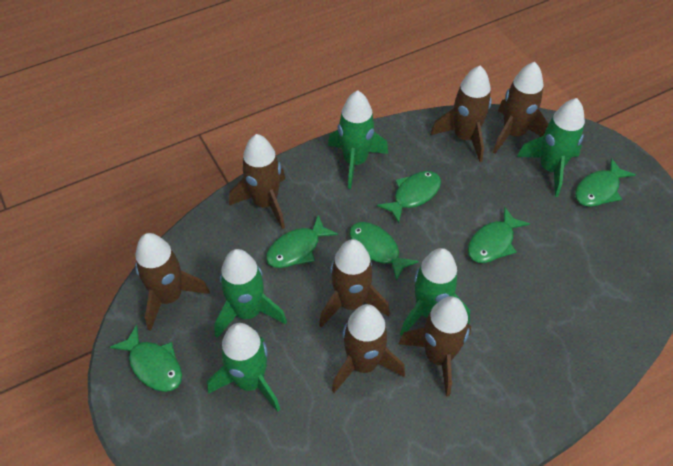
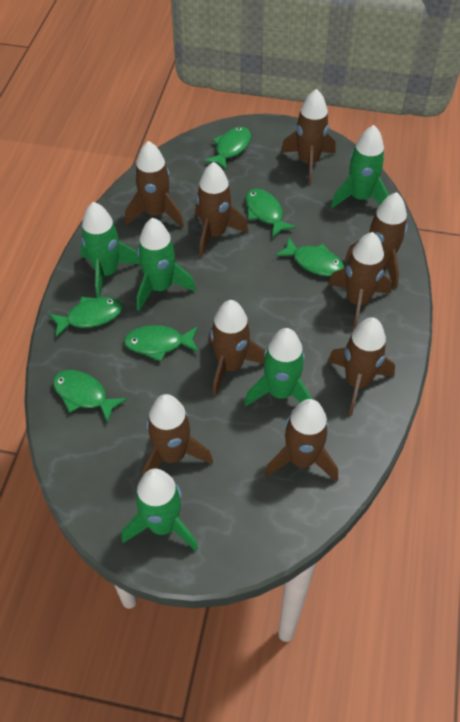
brown rocket: 7 -> 9

